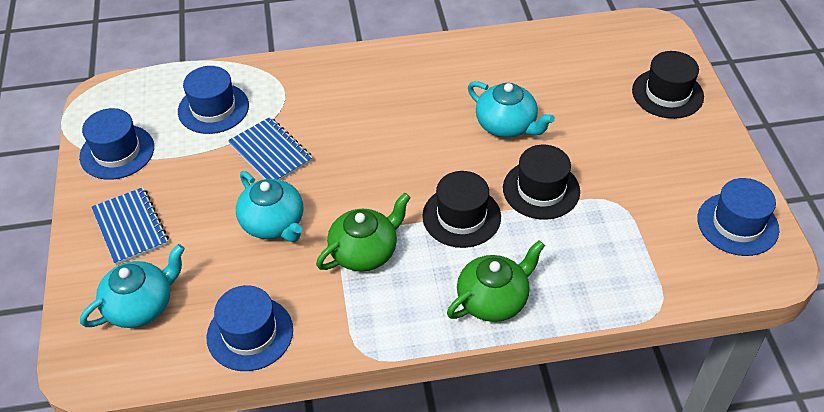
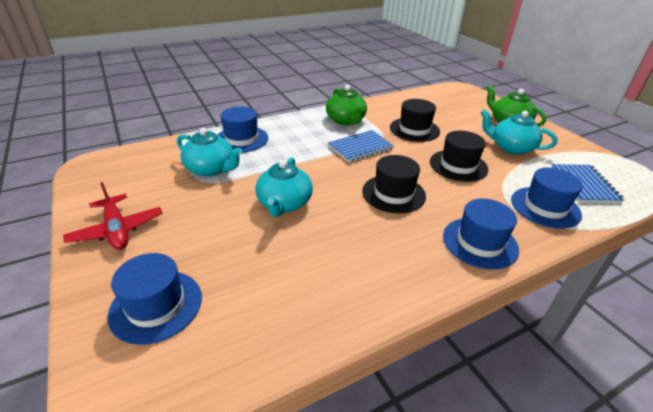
red plane: 0 -> 1

